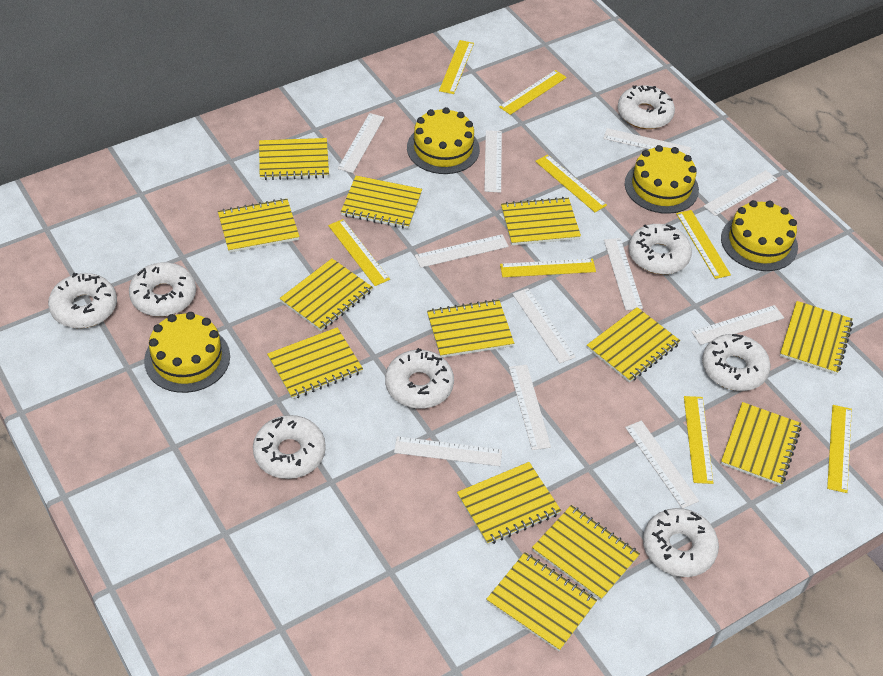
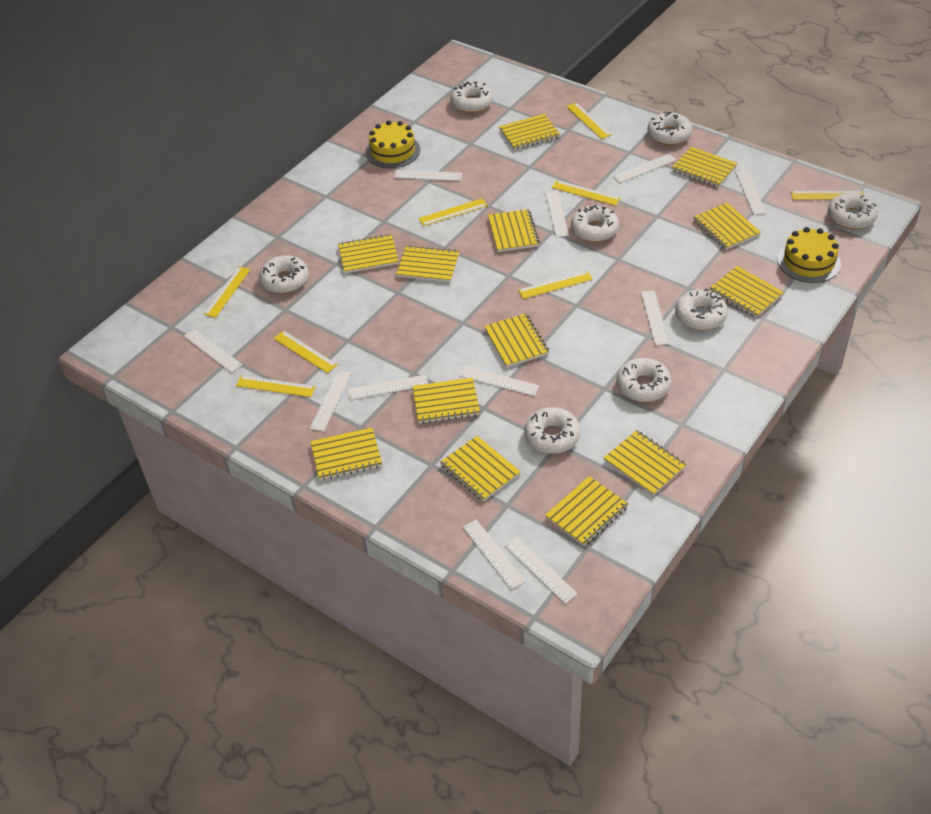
yellow cake: 4 -> 2

